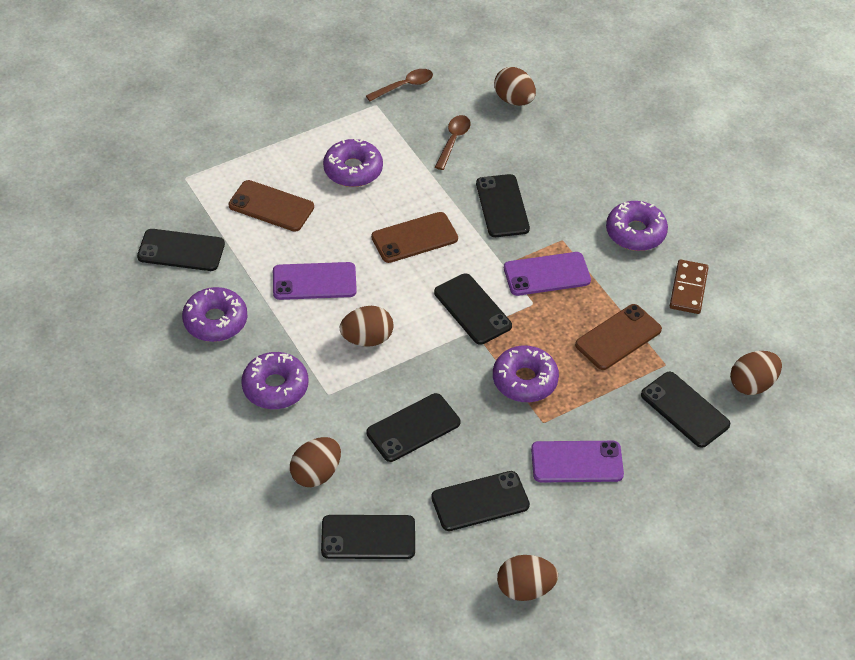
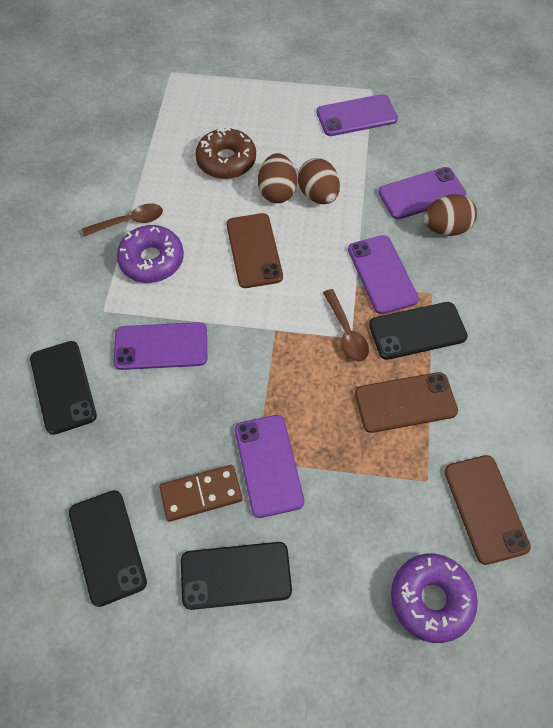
black phone: 7 -> 4
brown donut: 0 -> 1
brown egg: 5 -> 3
purple donut: 5 -> 2
purple phone: 3 -> 5

